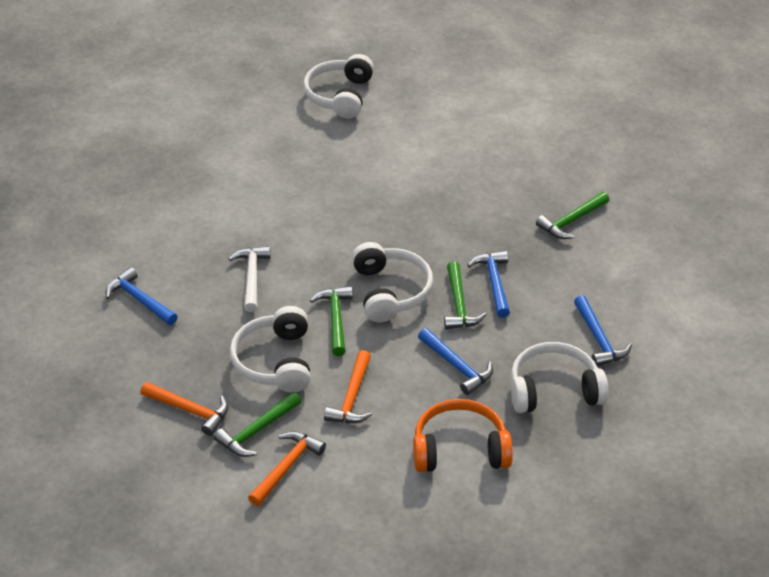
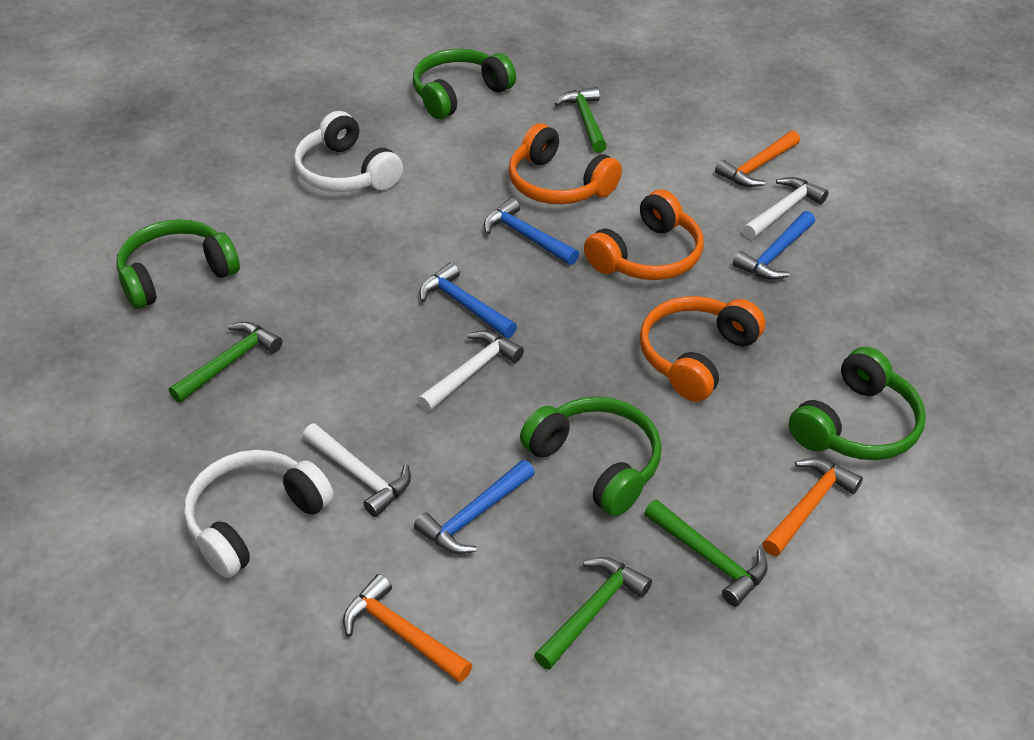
green headphones: 0 -> 4
orange headphones: 1 -> 3
white hammer: 1 -> 3
white headphones: 4 -> 2

